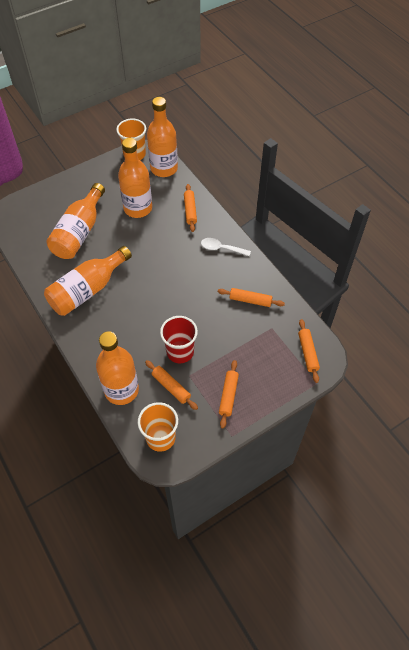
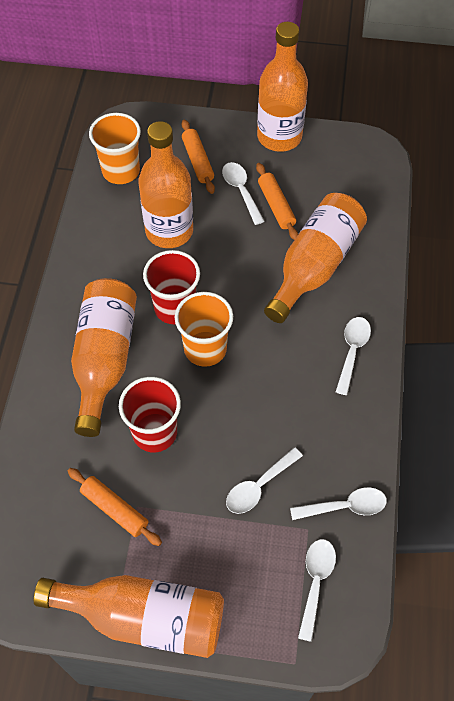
orange rolling pin: 5 -> 3
red cup: 1 -> 2
white spoon: 1 -> 5

